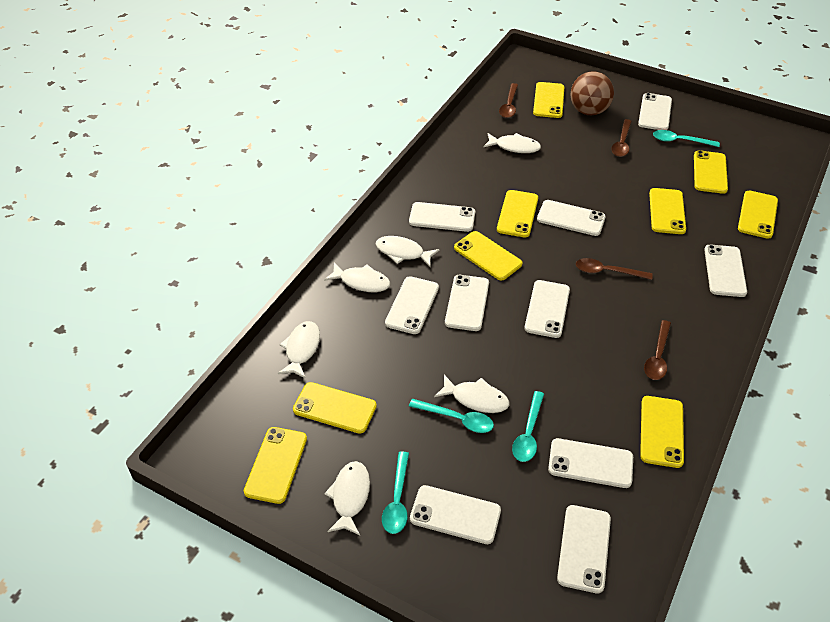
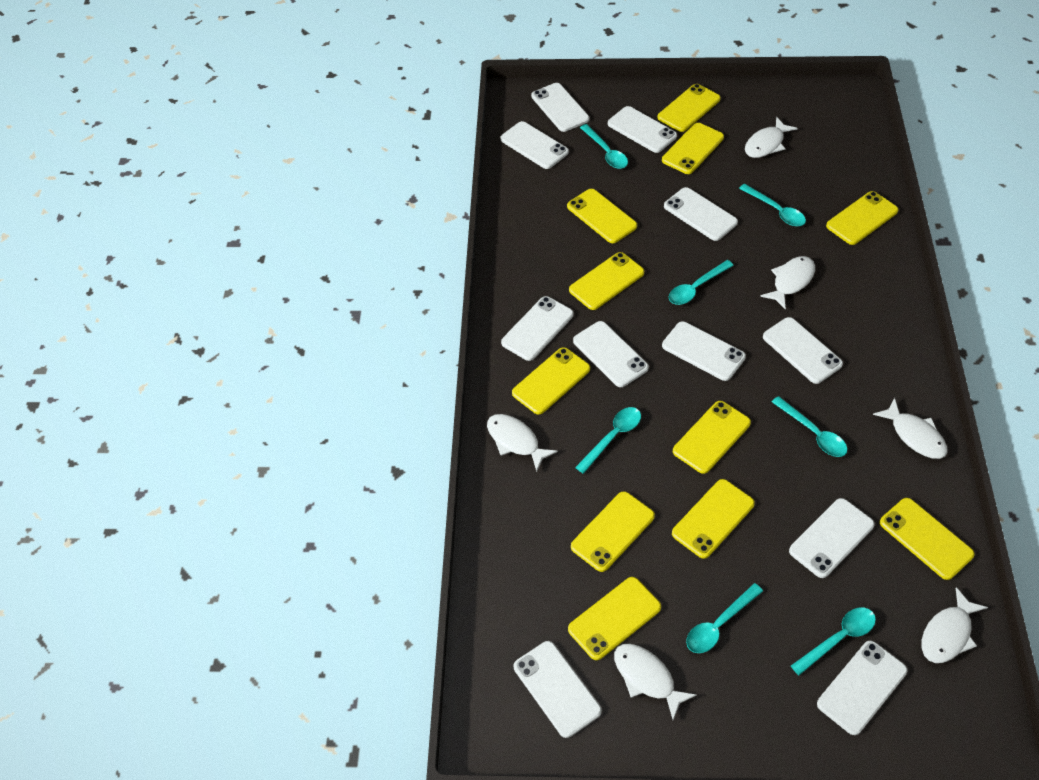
brown ball: 1 -> 0
brown spoon: 4 -> 0
turquoise spoon: 4 -> 7
white phone: 10 -> 11
yellow phone: 9 -> 11

